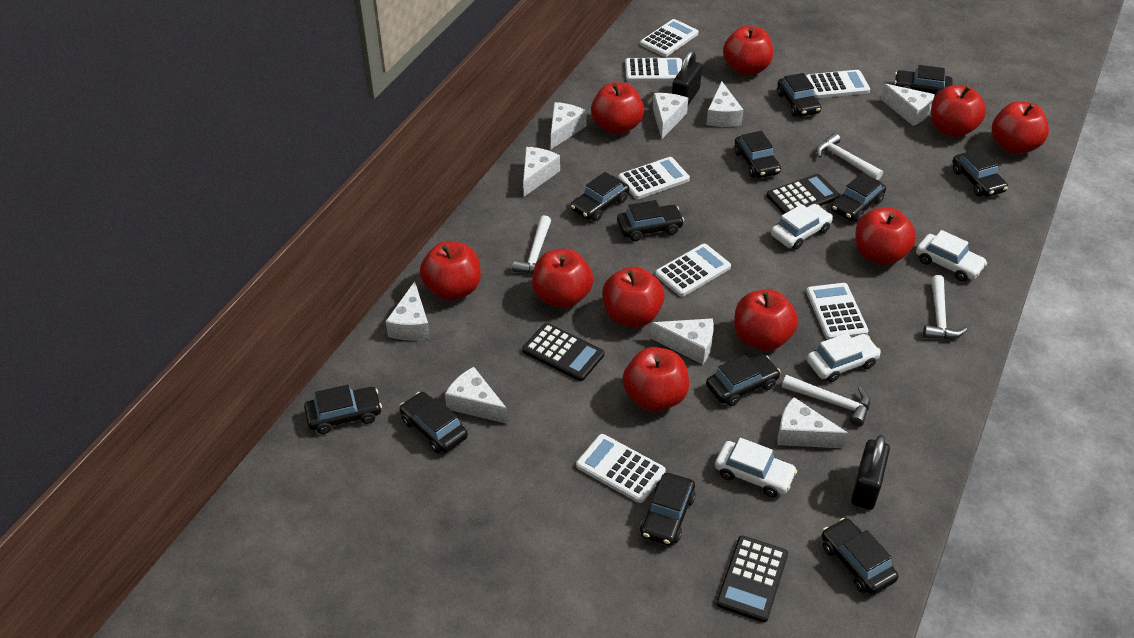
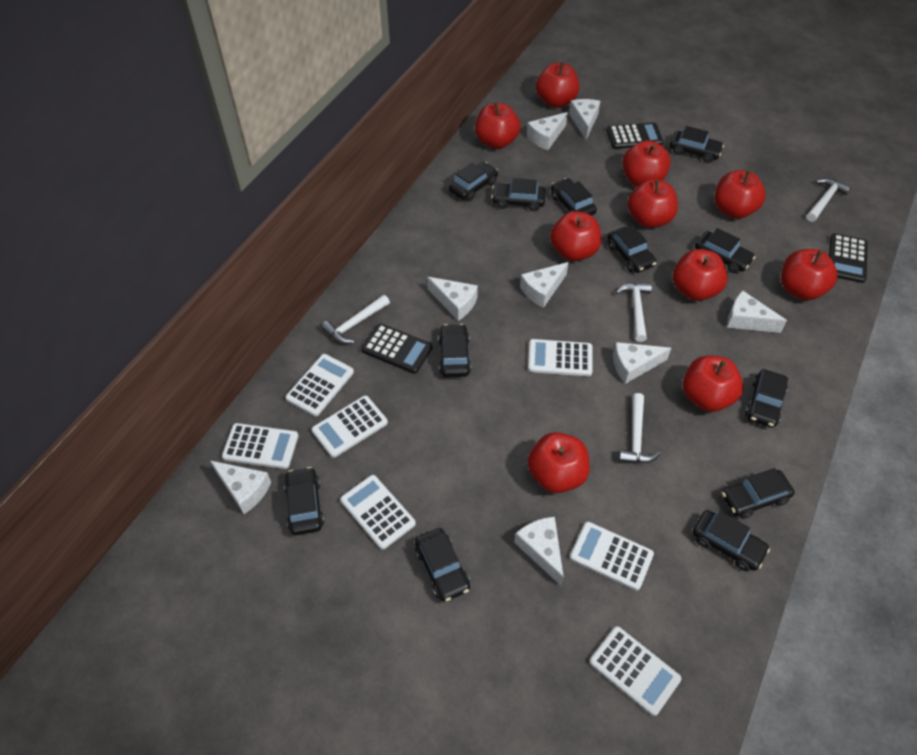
black padlock: 2 -> 0
white car: 4 -> 0
white cheese: 9 -> 8

